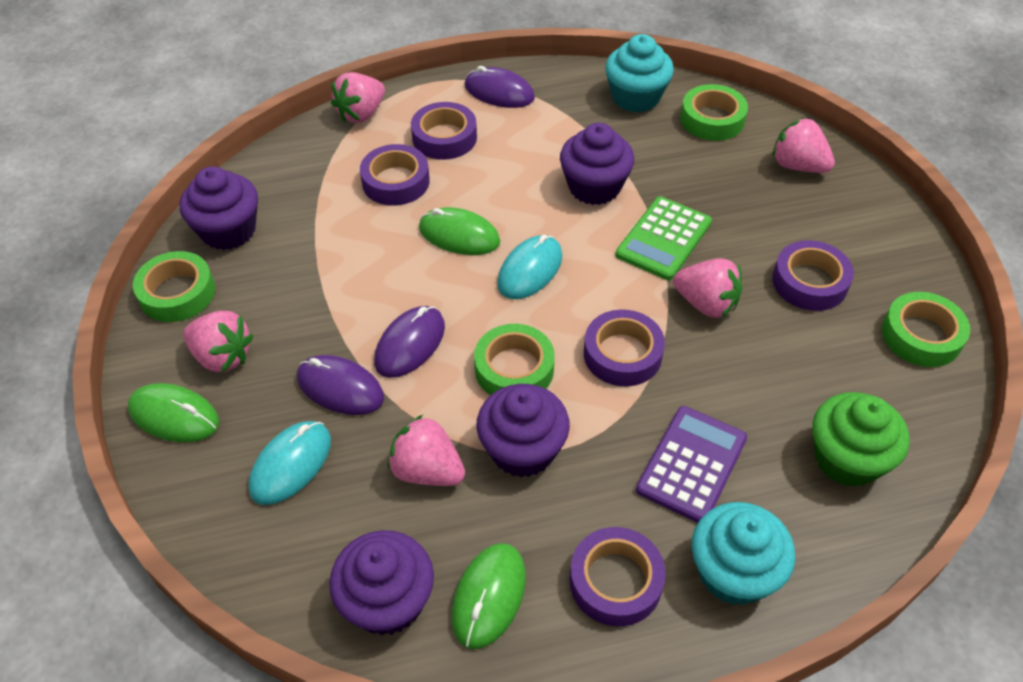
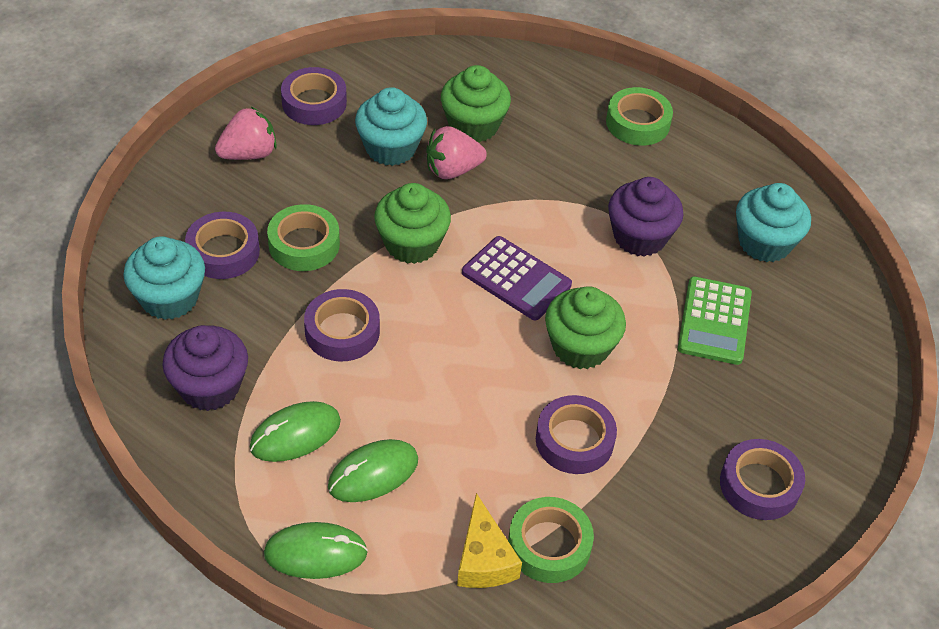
green cupcake: 1 -> 3
green tape: 4 -> 3
pink strawberry: 5 -> 2
purple cupcake: 4 -> 2
purple mouse: 3 -> 0
turquoise cupcake: 2 -> 3
turquoise mouse: 2 -> 0
yellow cheese: 0 -> 1

